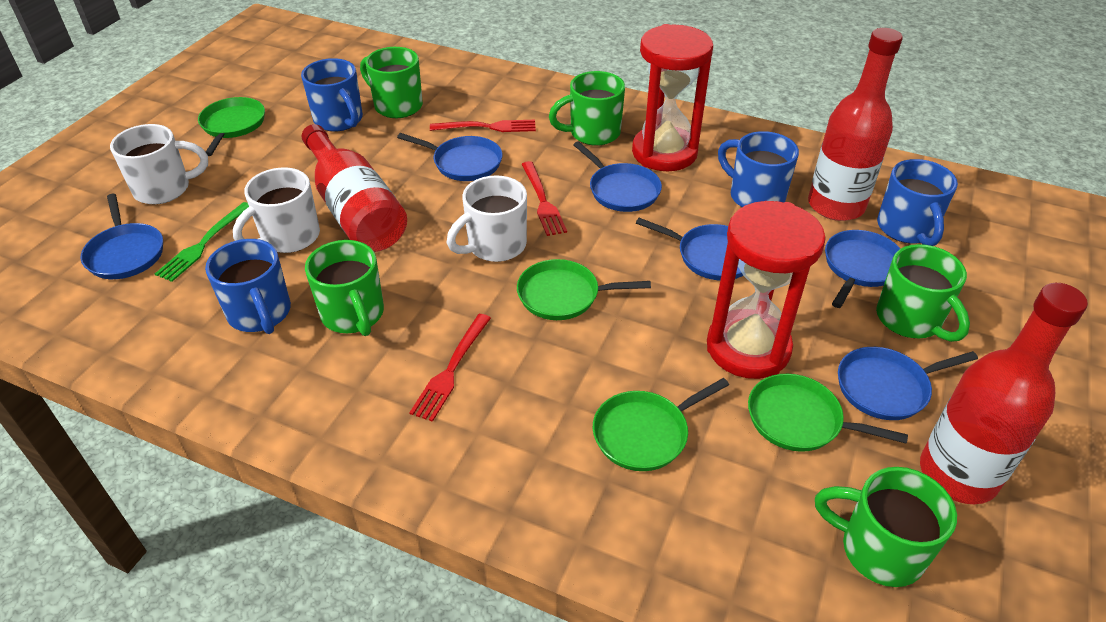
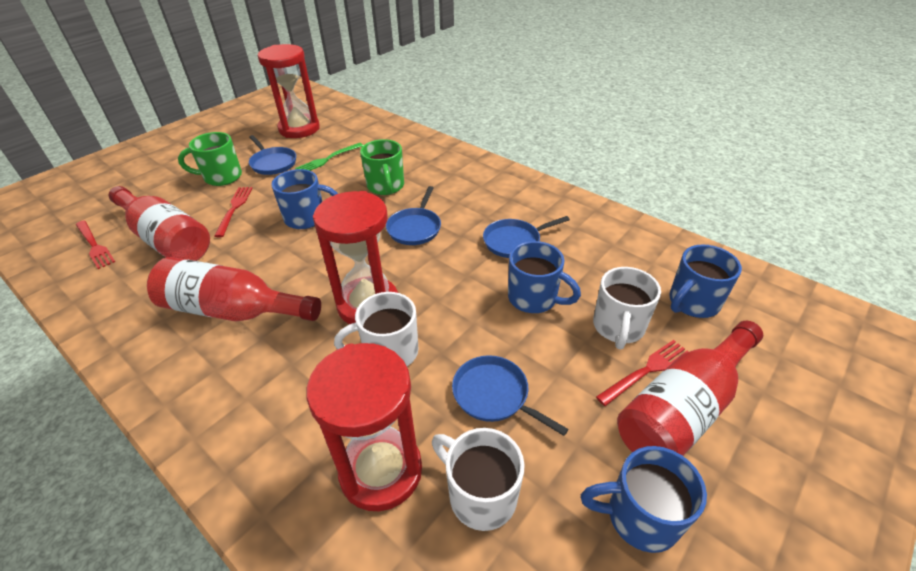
blue pan: 6 -> 4
green mug: 5 -> 2
green pan: 4 -> 0
red hourglass: 2 -> 3

